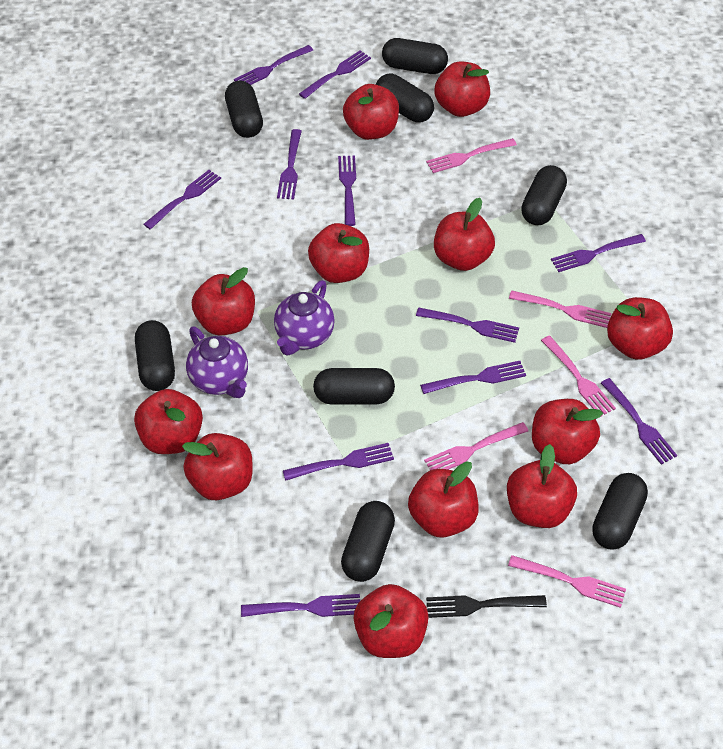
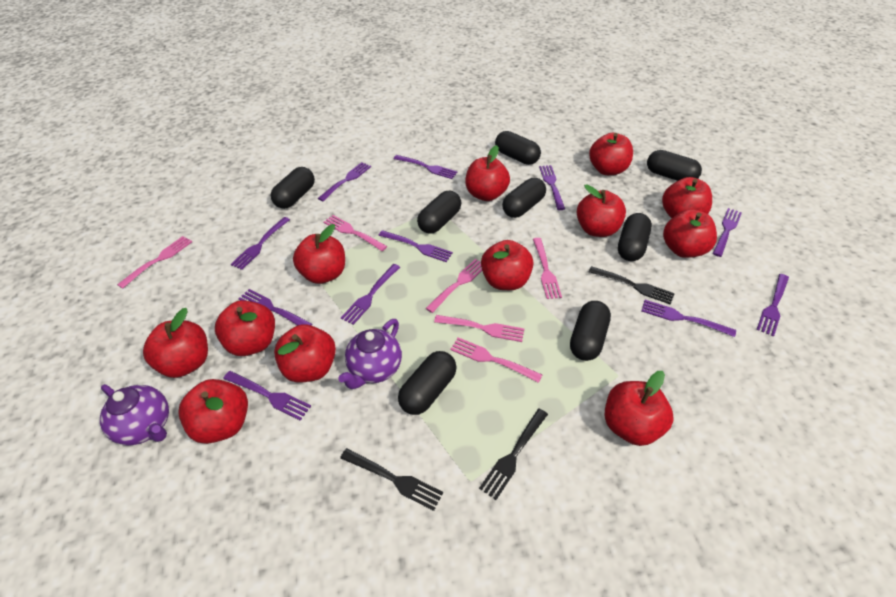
black fork: 1 -> 3
pink fork: 5 -> 6

